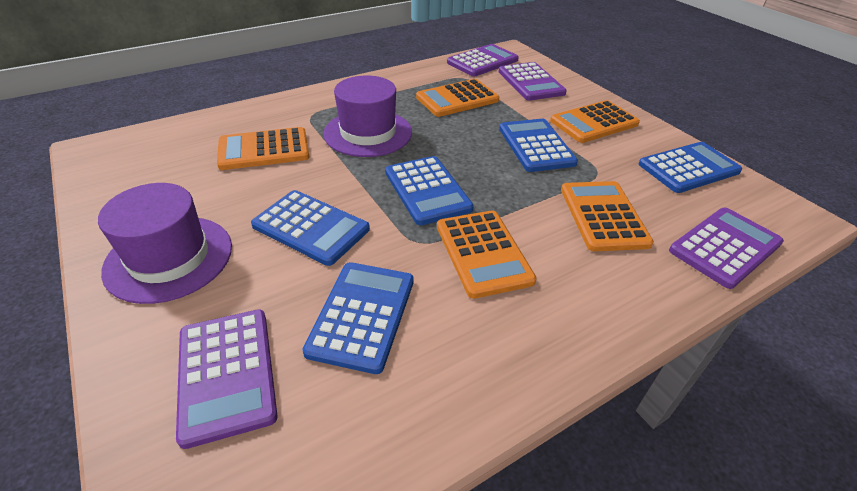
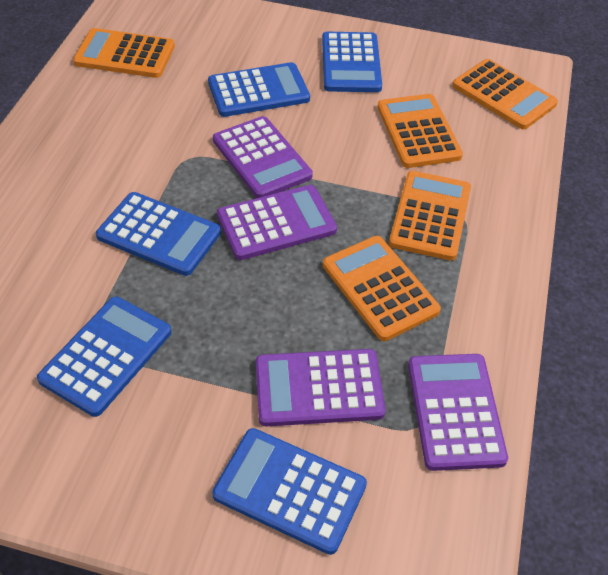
purple hat: 2 -> 0

